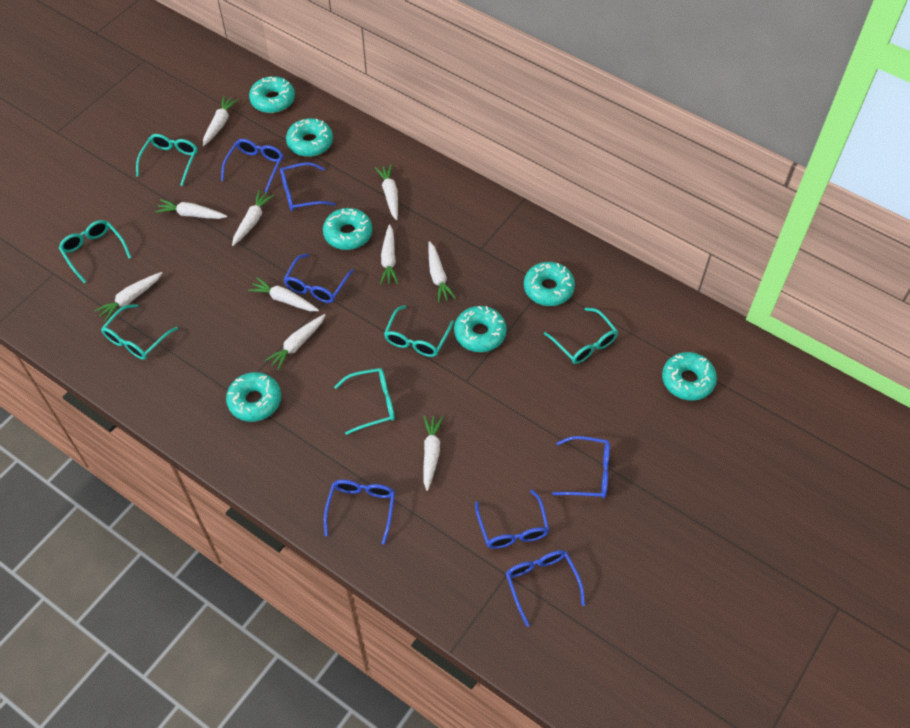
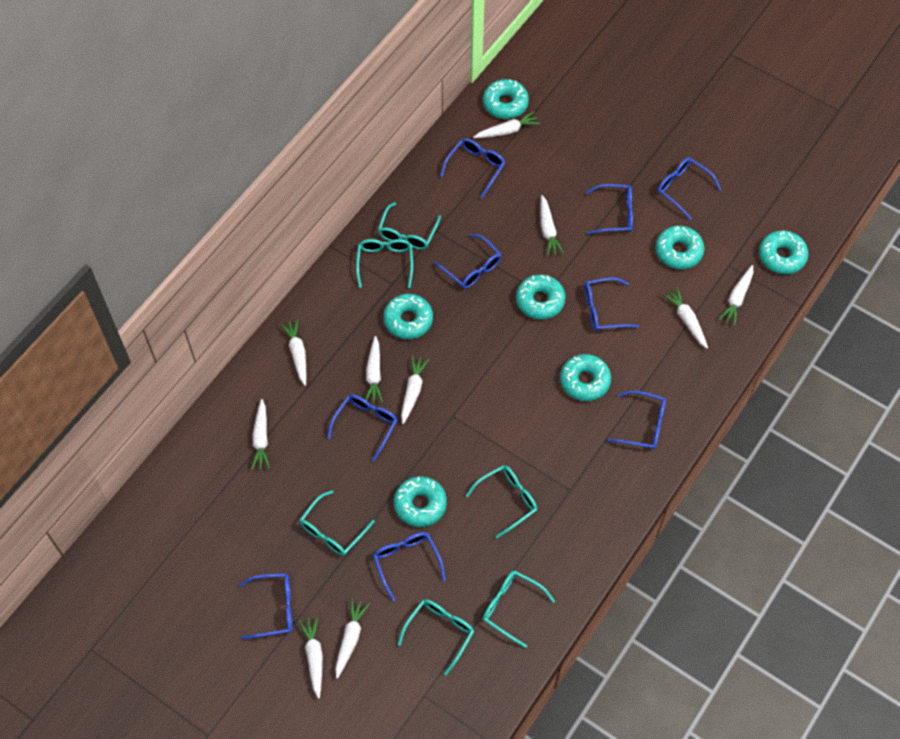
blue glasses: 7 -> 9

